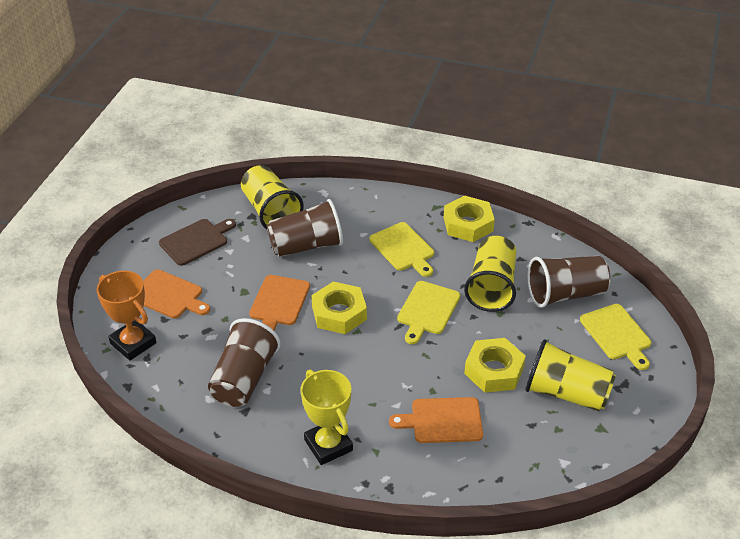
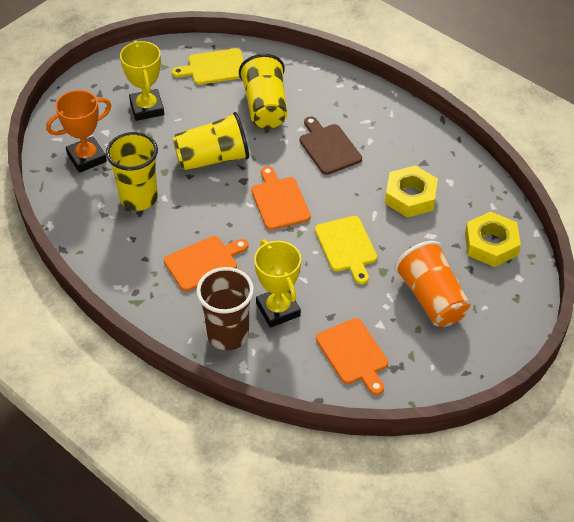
brown cup: 3 -> 1
orange cup: 0 -> 1
yellow cutting board: 3 -> 2
yellow nut: 3 -> 2
yellow trophy: 1 -> 2

